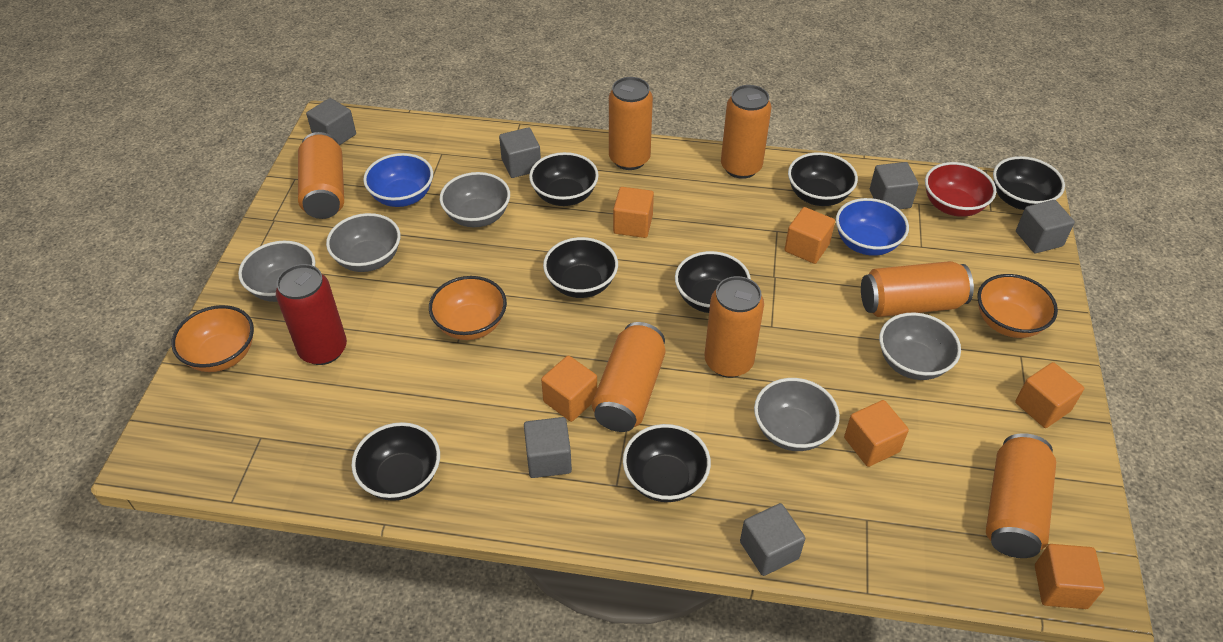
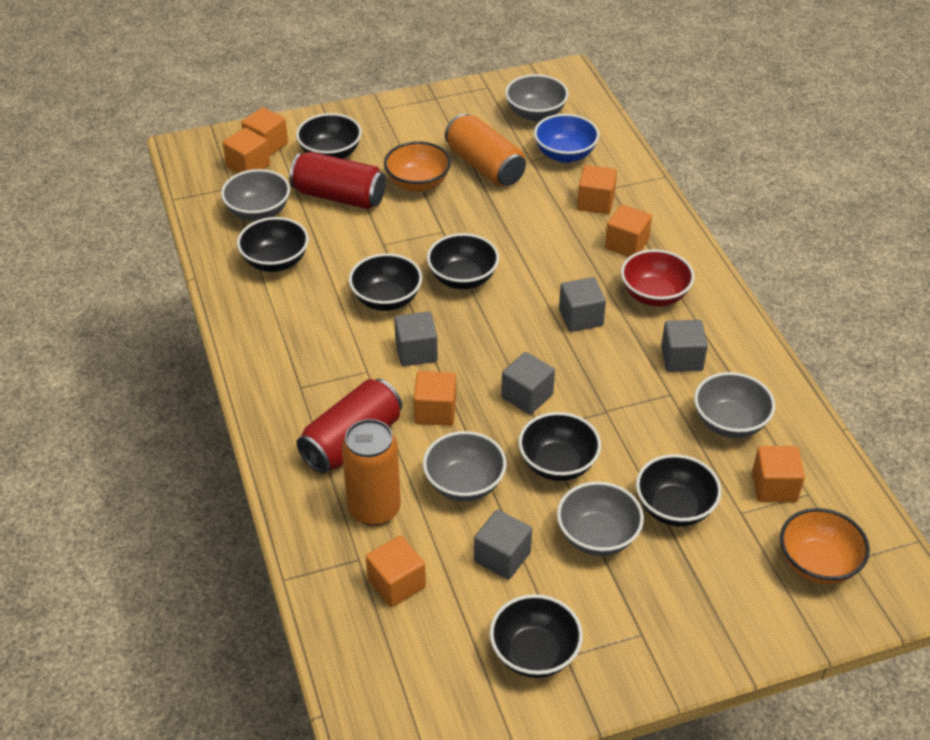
blue bowl: 2 -> 1
grey cube: 6 -> 5
orange bowl: 3 -> 2
orange can: 7 -> 2
orange cube: 6 -> 7
red can: 1 -> 2

